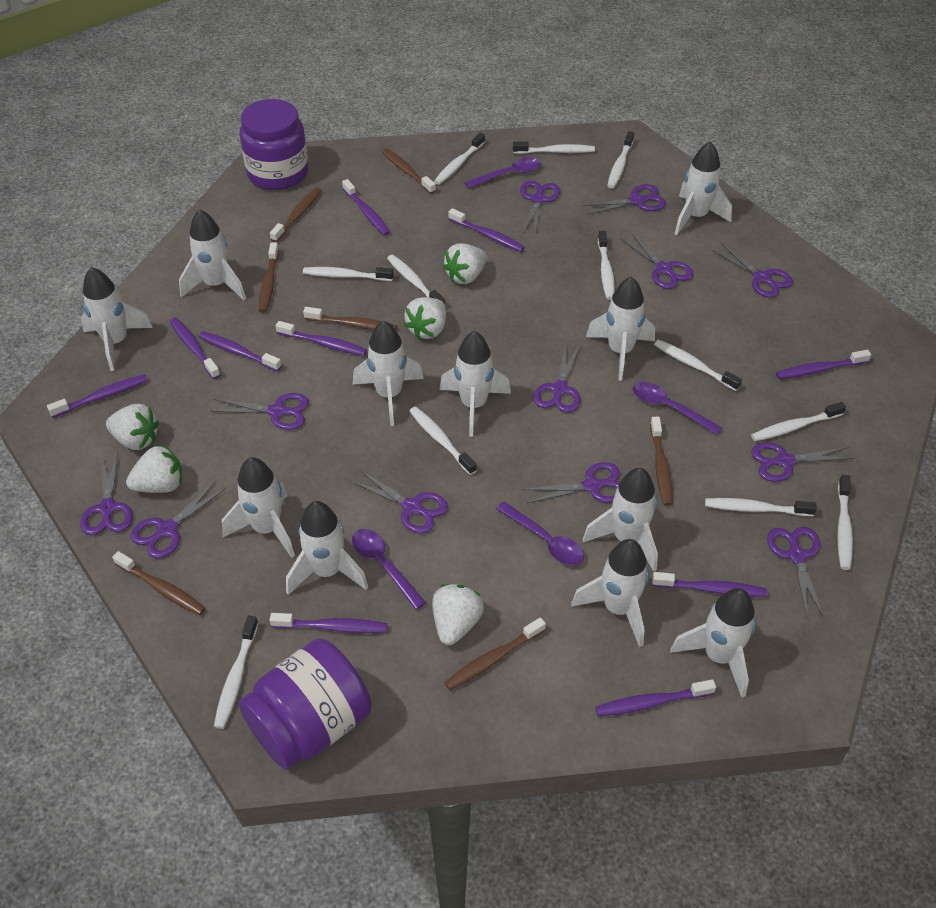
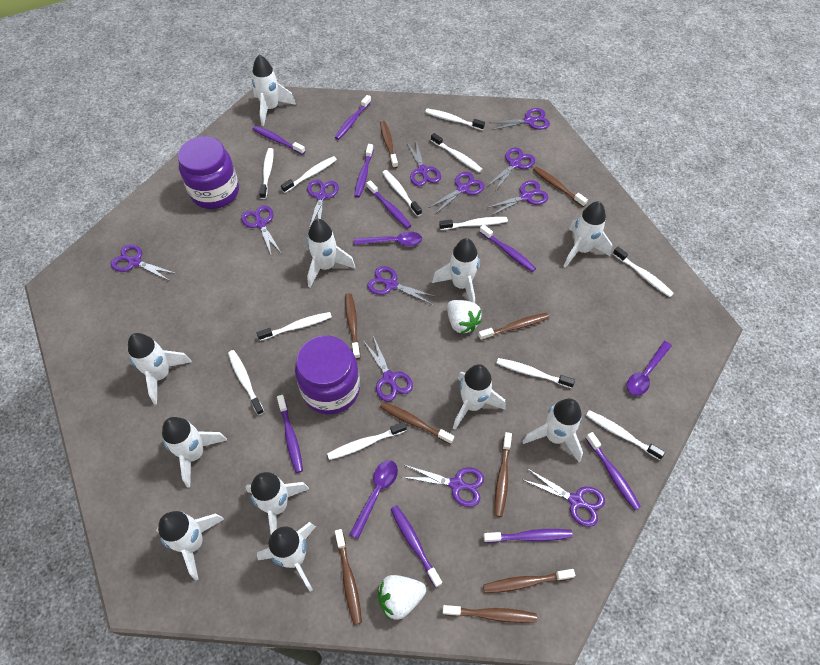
brown toothbrush: 7 -> 9
purple spoon: 4 -> 3
purple toothbrush: 10 -> 9
white strawberry: 5 -> 2

